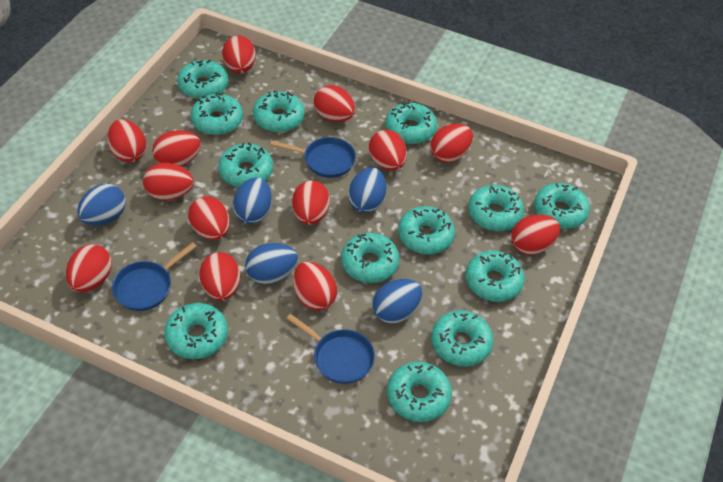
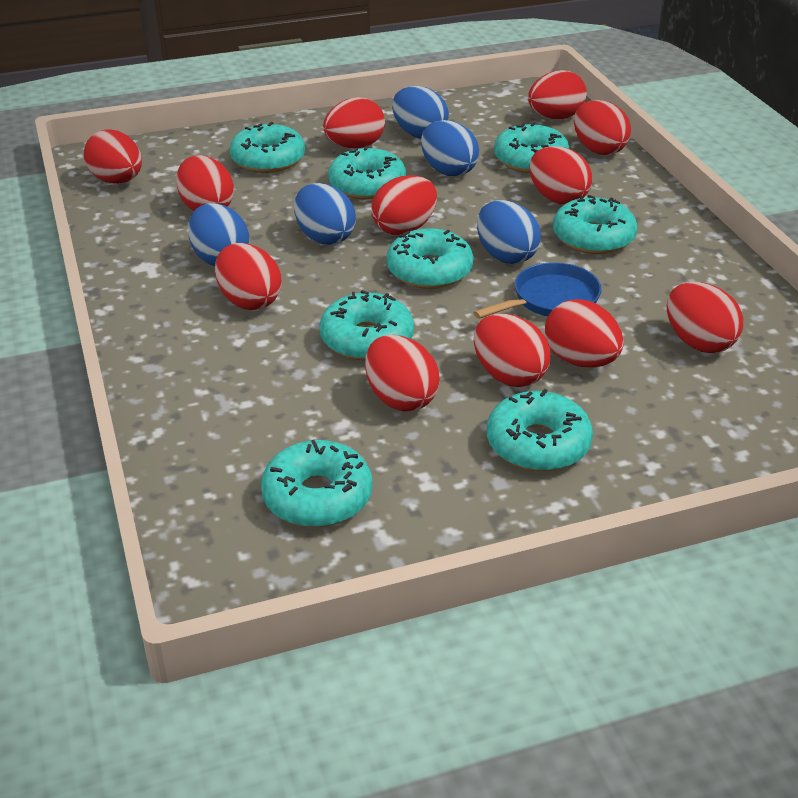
blue pan: 3 -> 1
red egg: 13 -> 12
turquoise donut: 13 -> 8

